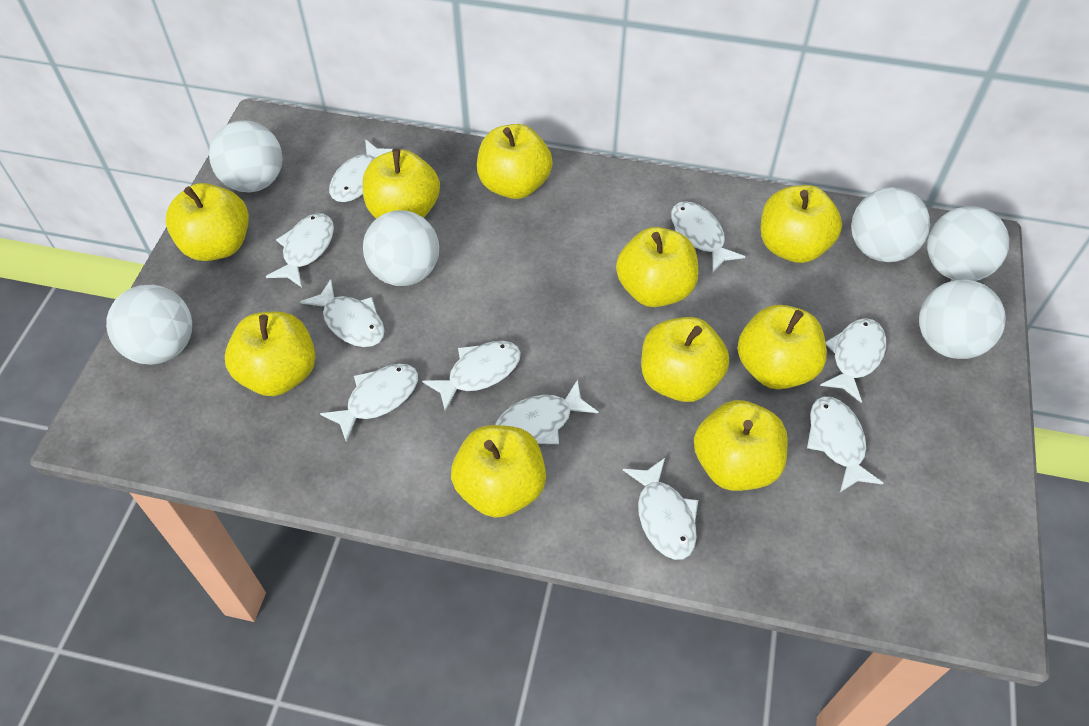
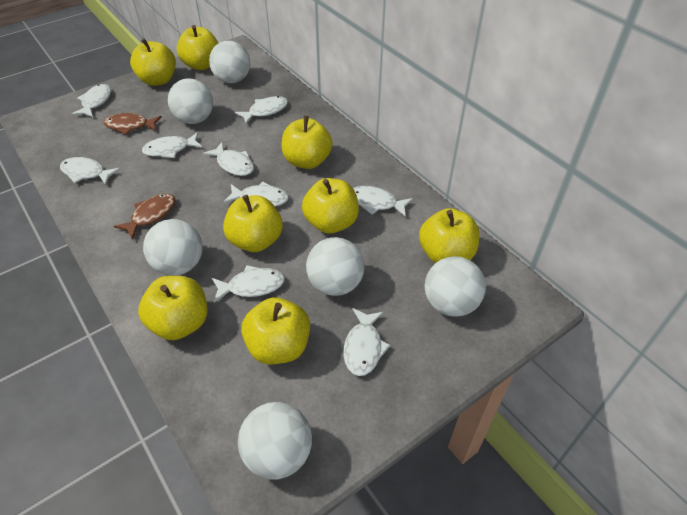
brown fish: 0 -> 2
white fish: 10 -> 9
yellow apple: 10 -> 8

